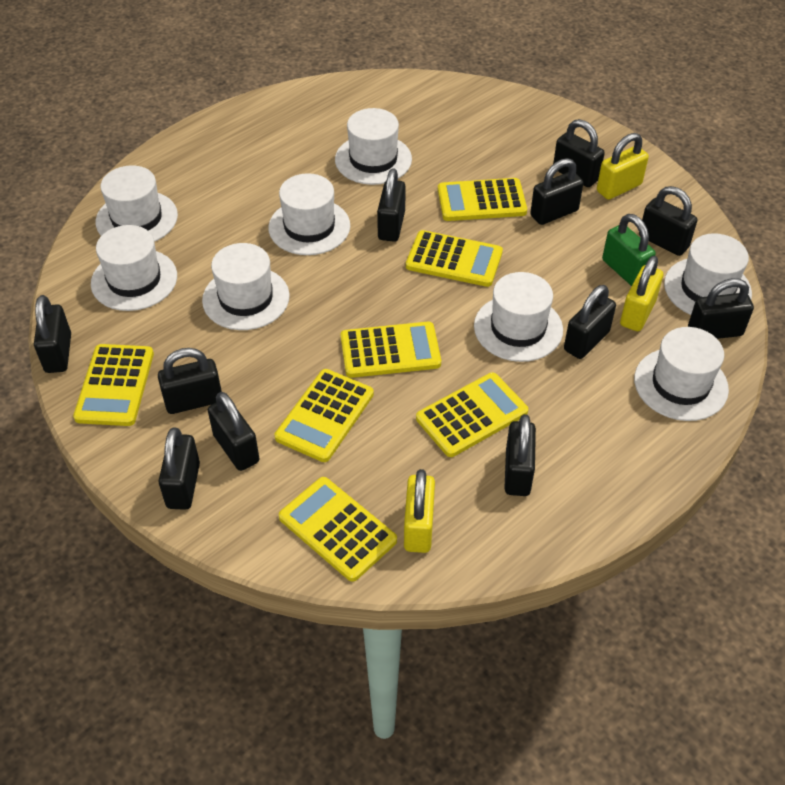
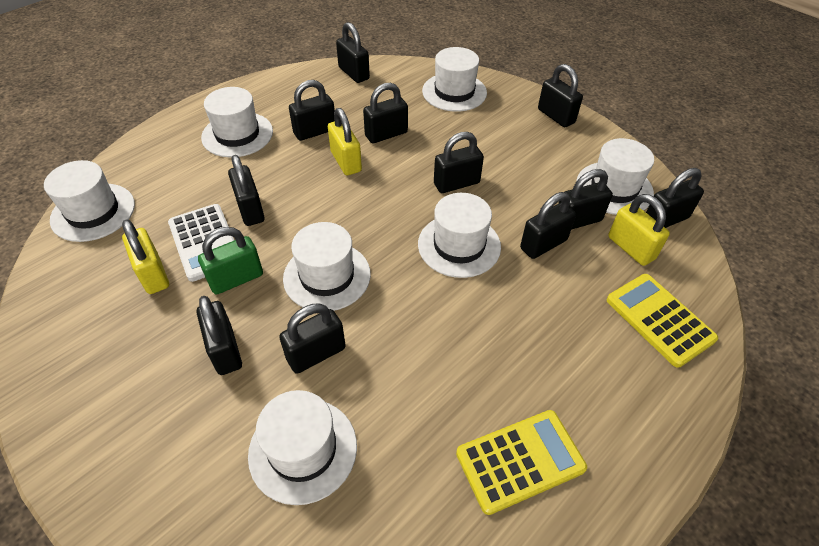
white calculator: 0 -> 1
white hat: 8 -> 7
yellow calculator: 7 -> 2

